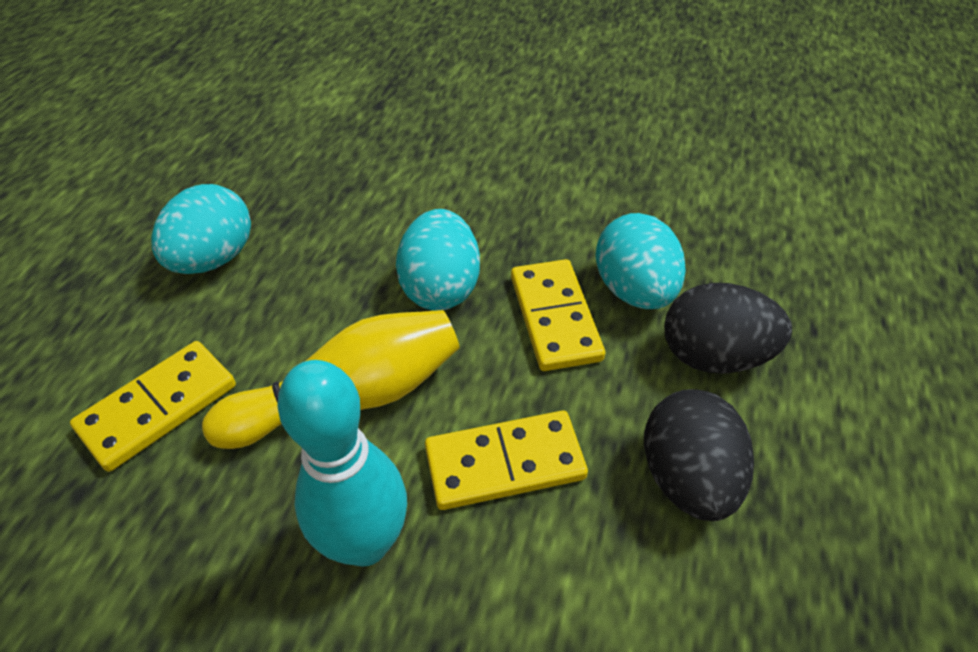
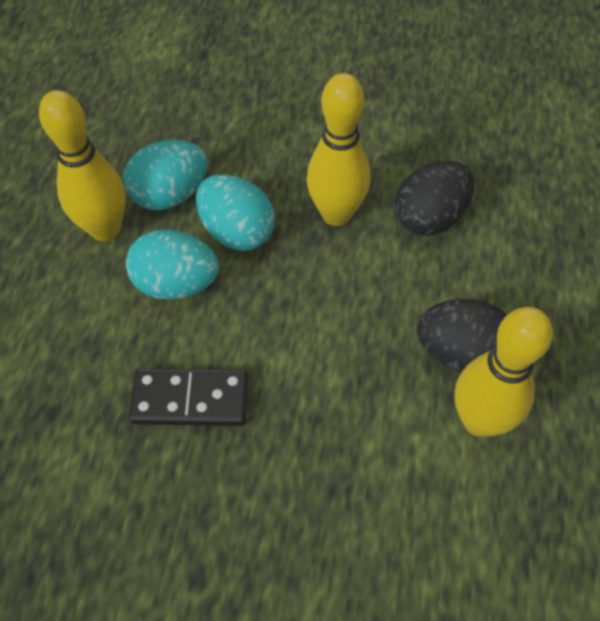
black domino: 0 -> 1
turquoise bowling pin: 1 -> 0
yellow bowling pin: 1 -> 3
yellow domino: 3 -> 0

